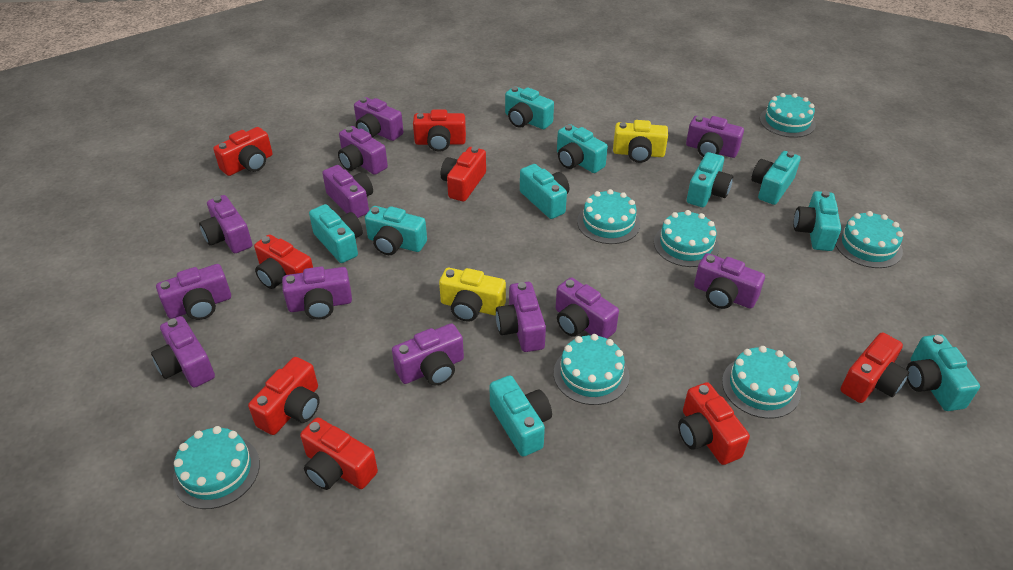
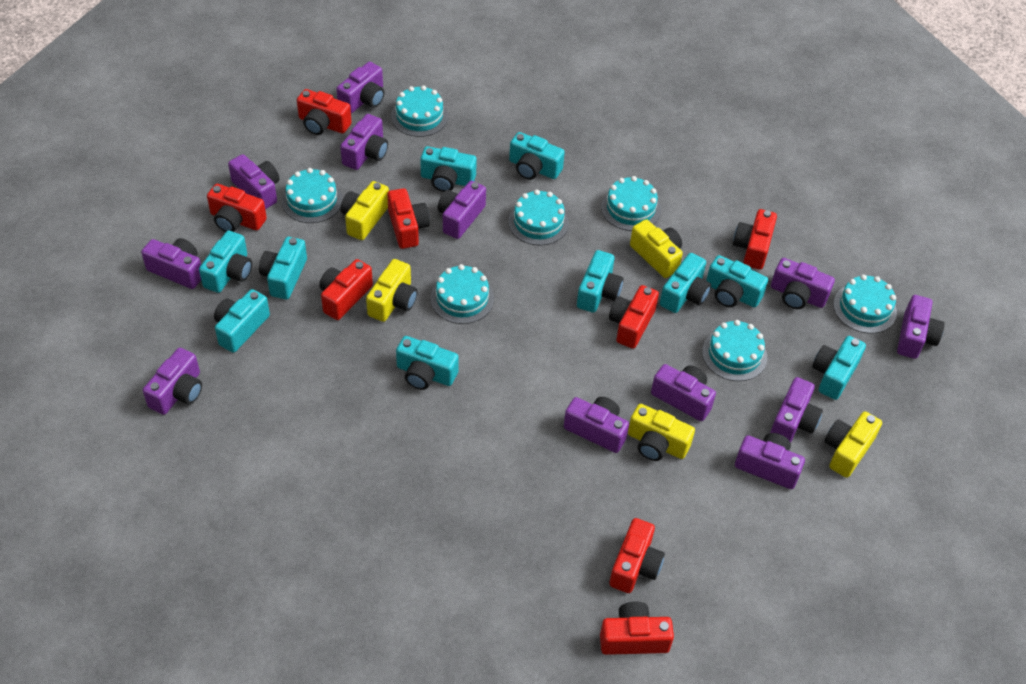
yellow camera: 2 -> 5

